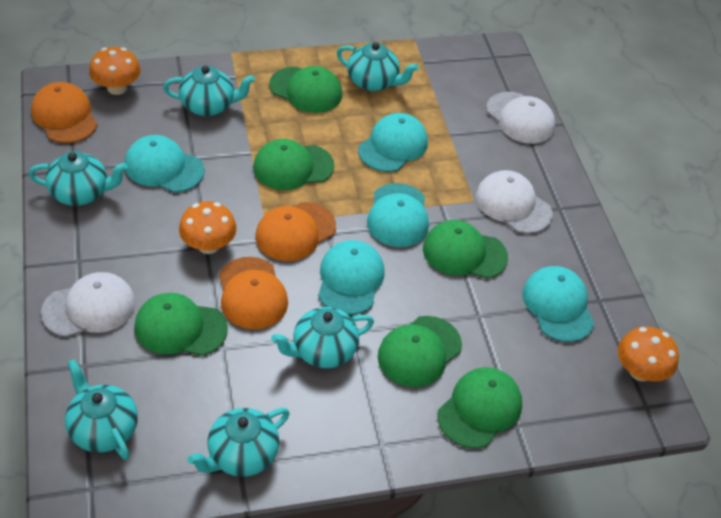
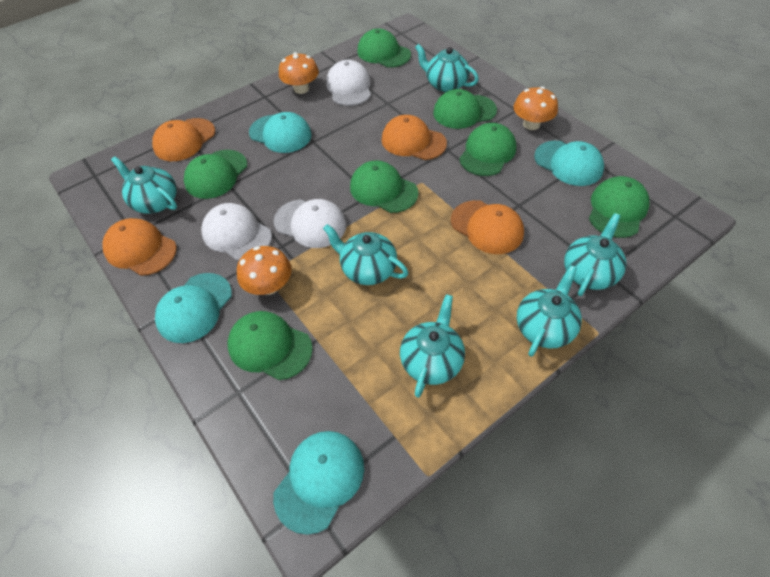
green cap: 6 -> 7
orange cap: 3 -> 4
turquoise cap: 5 -> 4

